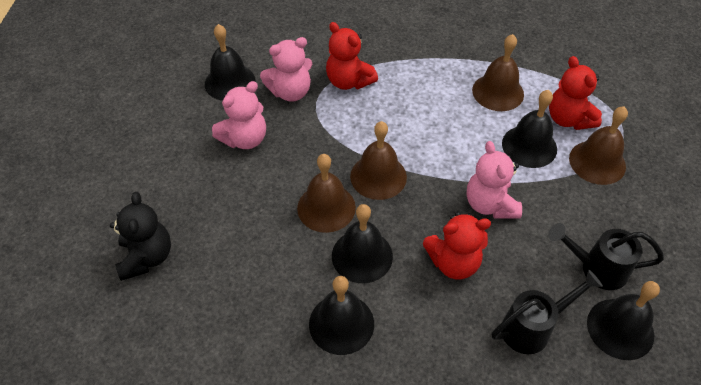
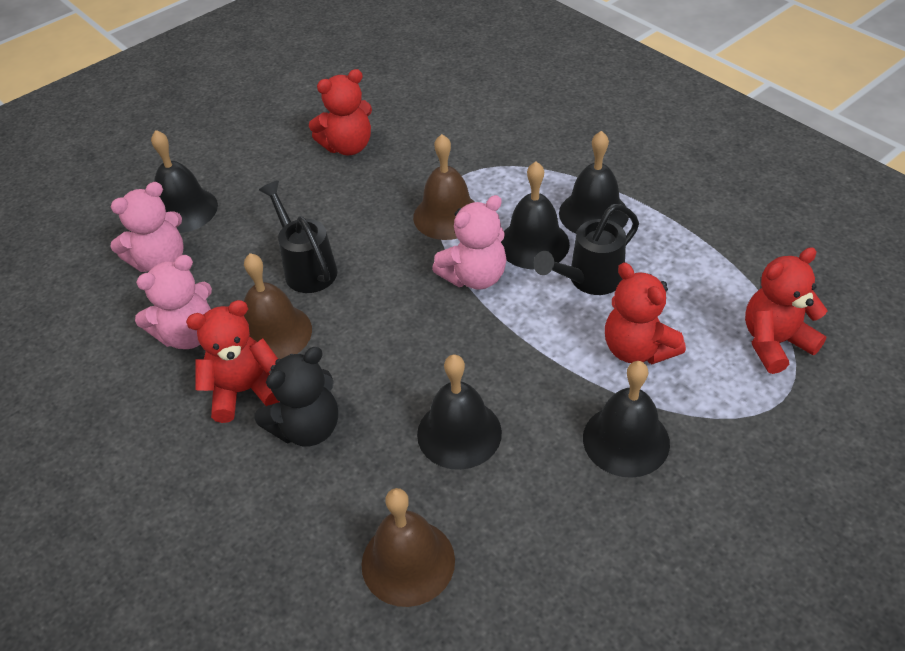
brown bell: 4 -> 3
red teddy bear: 3 -> 4

